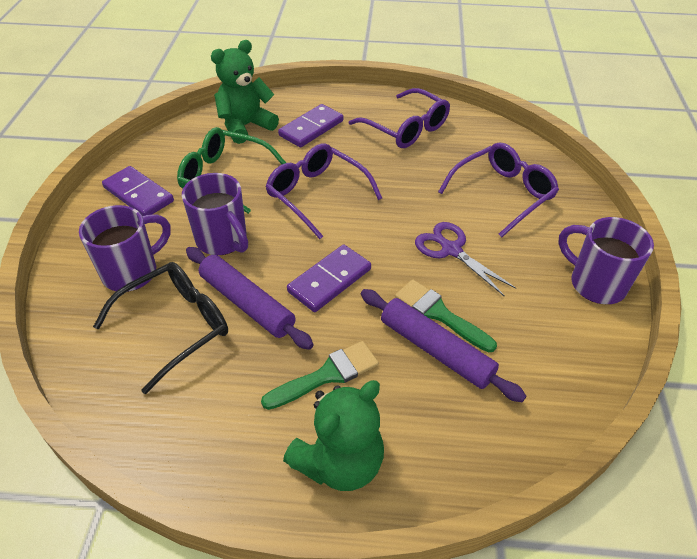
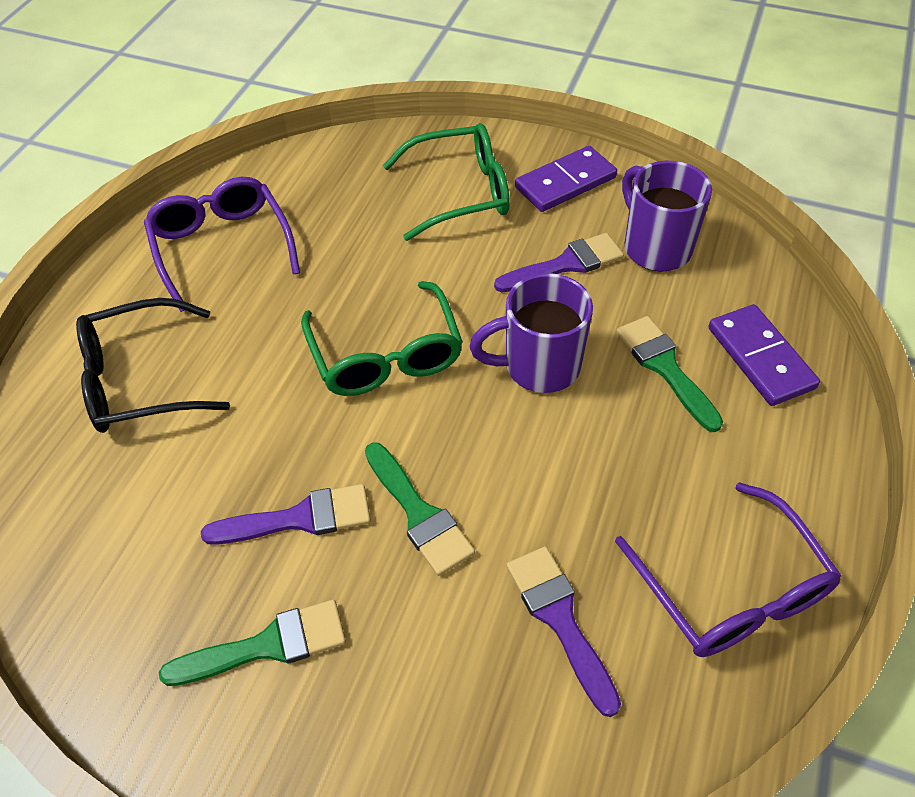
green brush: 2 -> 3
green glasses: 1 -> 2
green teddy bear: 2 -> 0
purple brush: 0 -> 3
purple domino: 3 -> 2
purple glasses: 3 -> 2
purple mug: 3 -> 2
purple rolling pin: 2 -> 0
purple scissors: 1 -> 0

